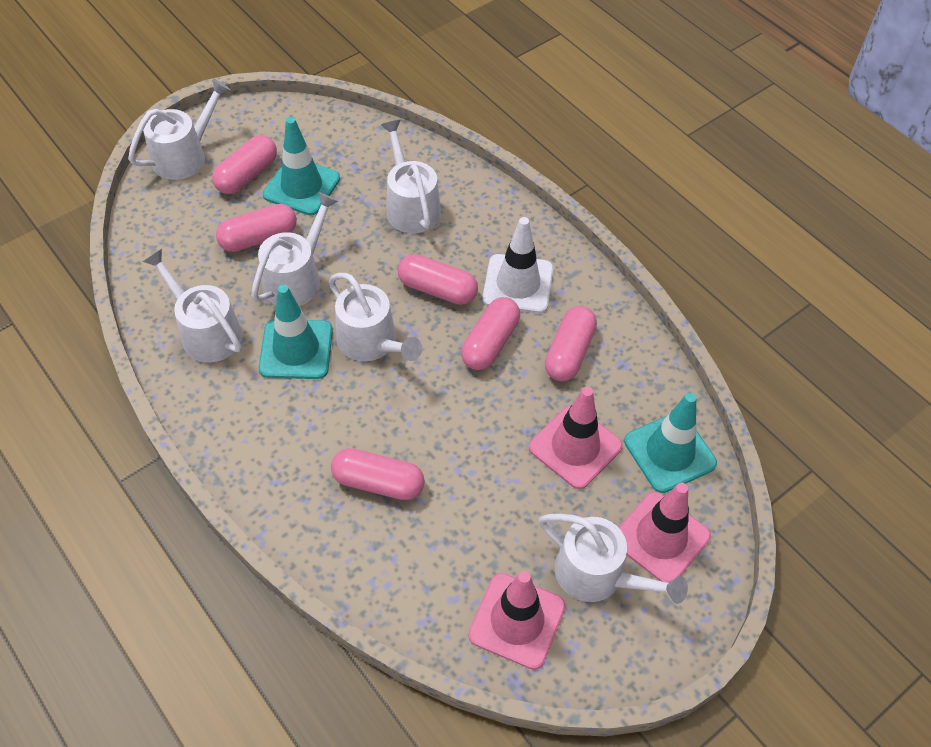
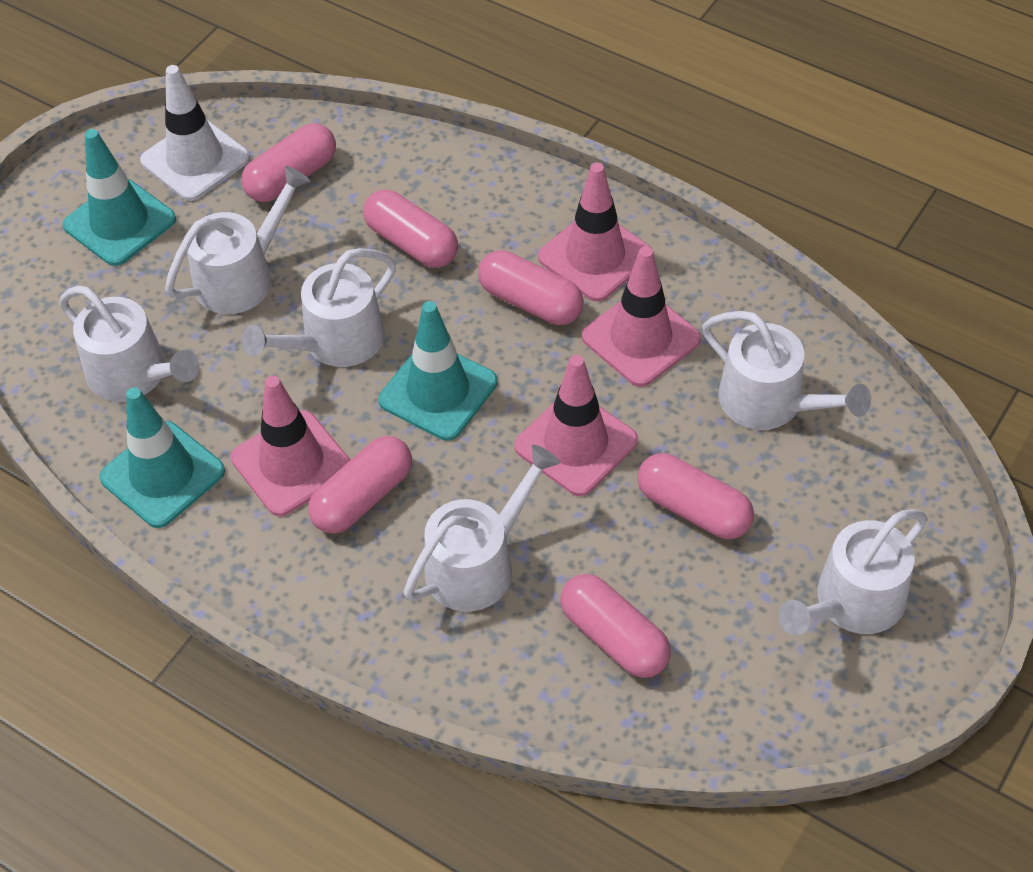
pink traffic cone: 3 -> 4

